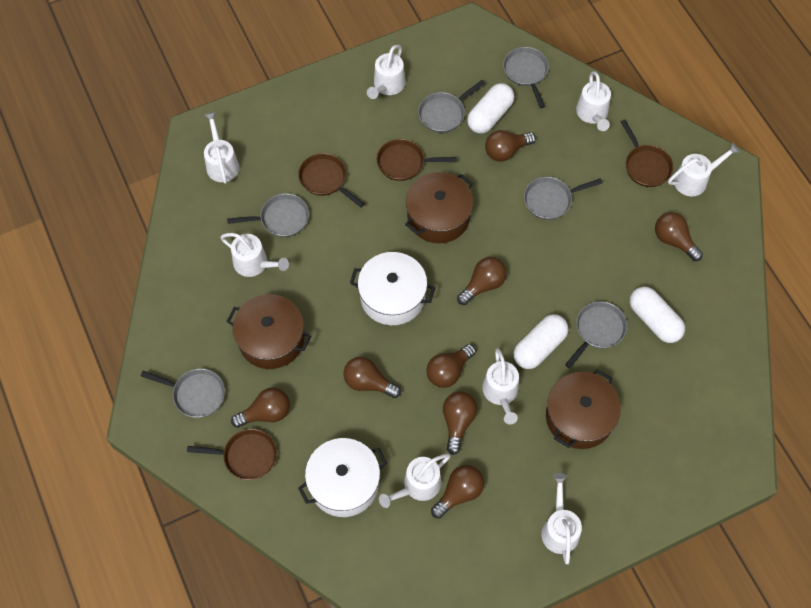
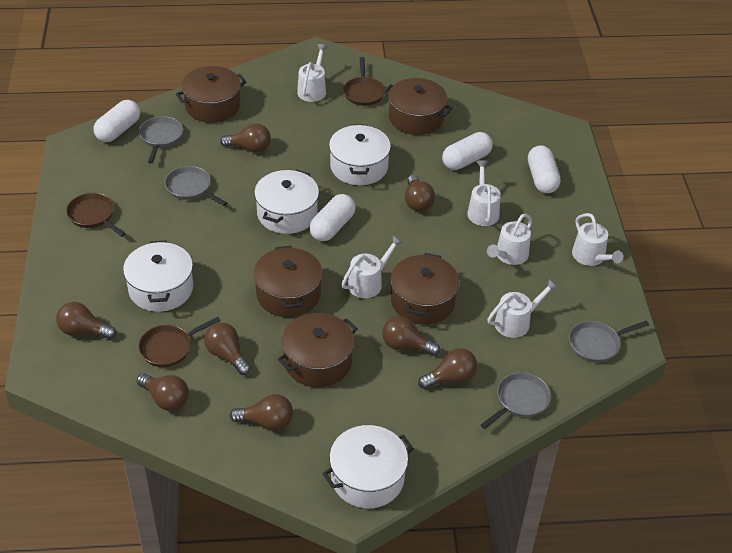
brown pan: 4 -> 3
brown pot: 3 -> 5
grey pan: 6 -> 4
white capsule: 3 -> 4
white pot: 2 -> 4
white watering can: 8 -> 6

